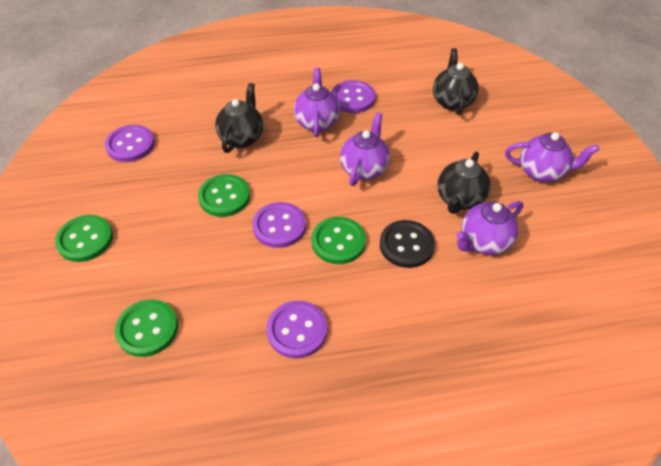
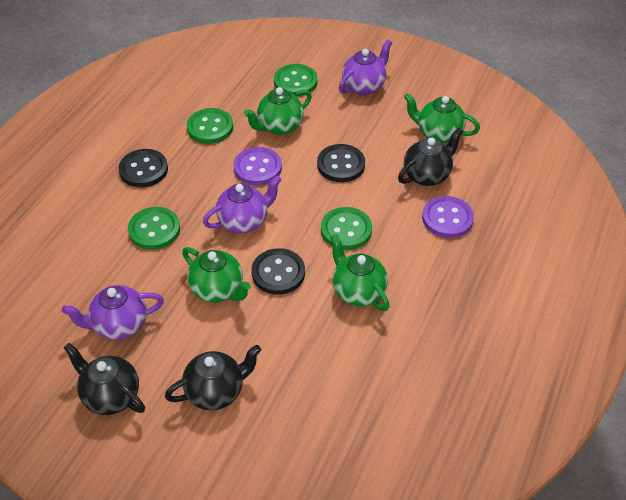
black button: 1 -> 3
green teapot: 0 -> 4
purple button: 4 -> 2
purple teapot: 4 -> 3

